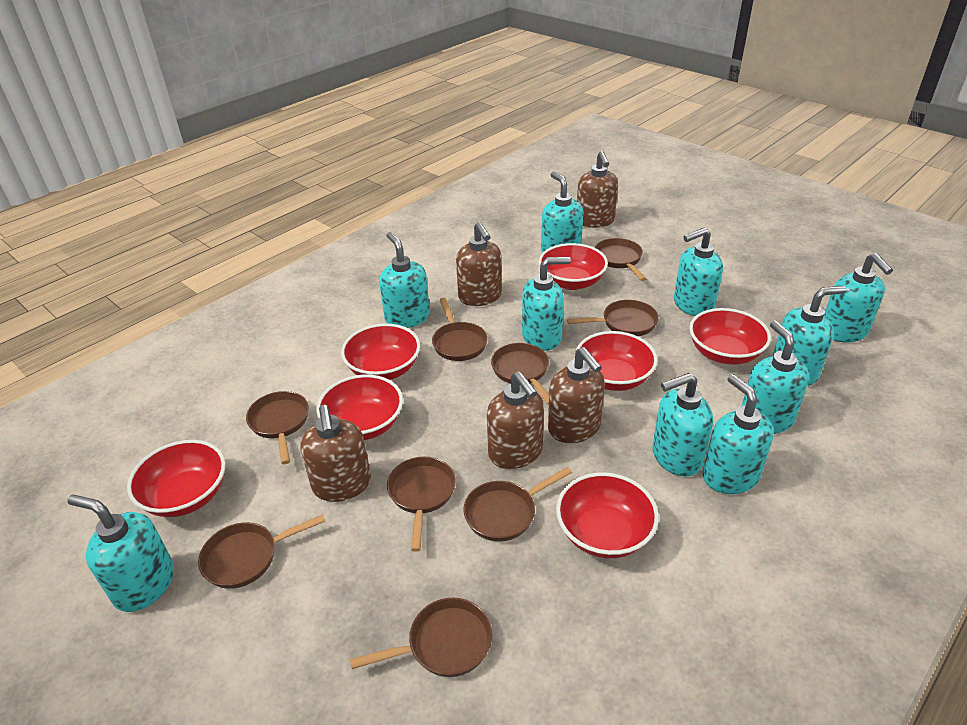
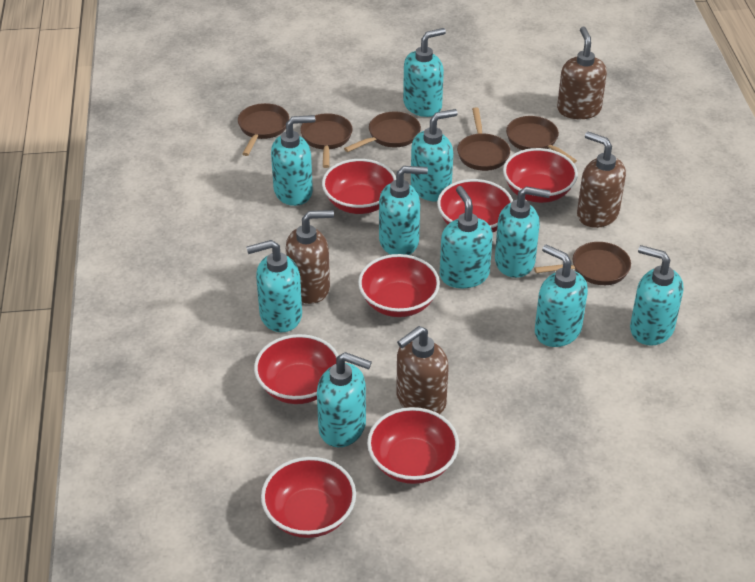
brown pan: 9 -> 6
brown soap dispenser: 5 -> 4

